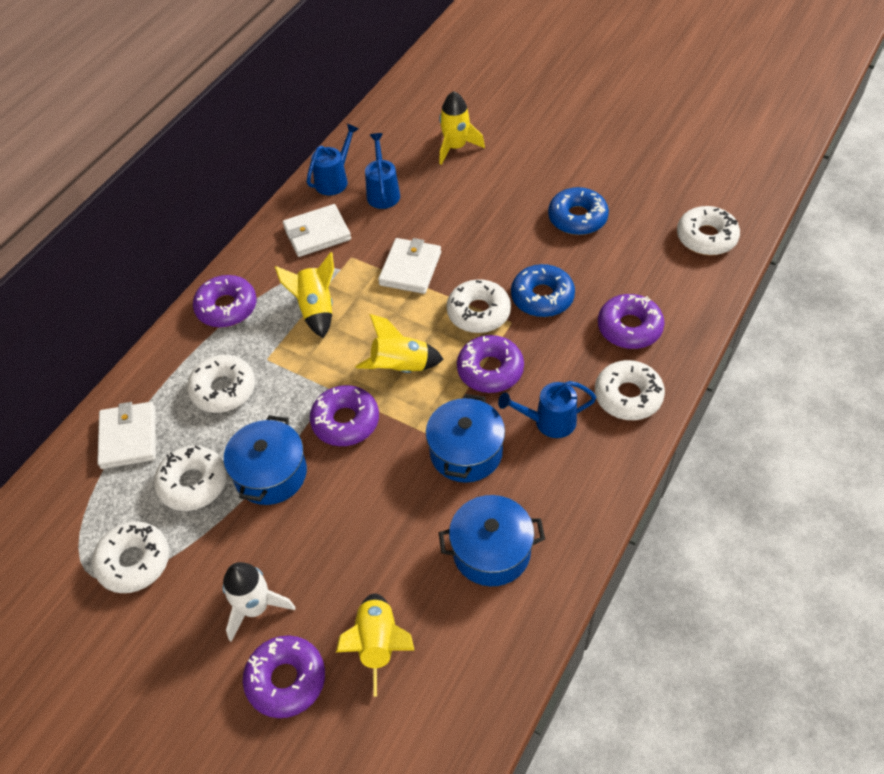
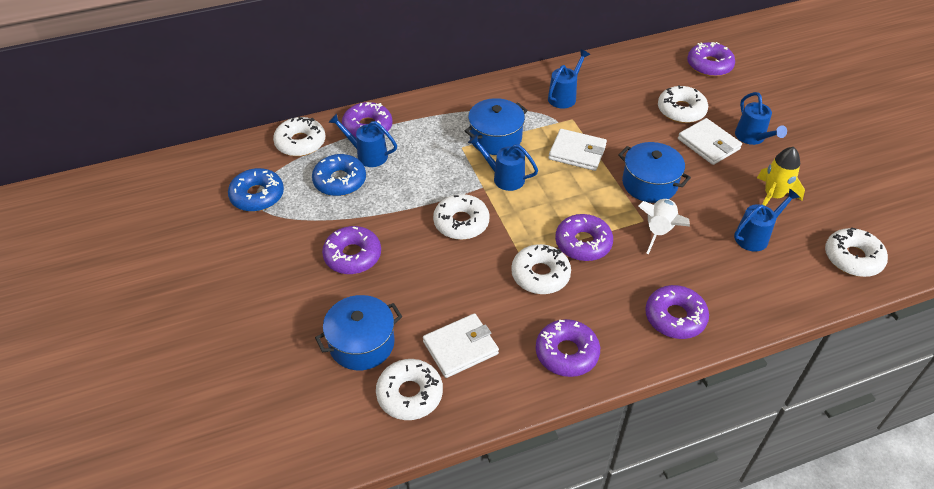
blue watering can: 3 -> 5
purple donut: 5 -> 6
yellow rocket: 4 -> 1

